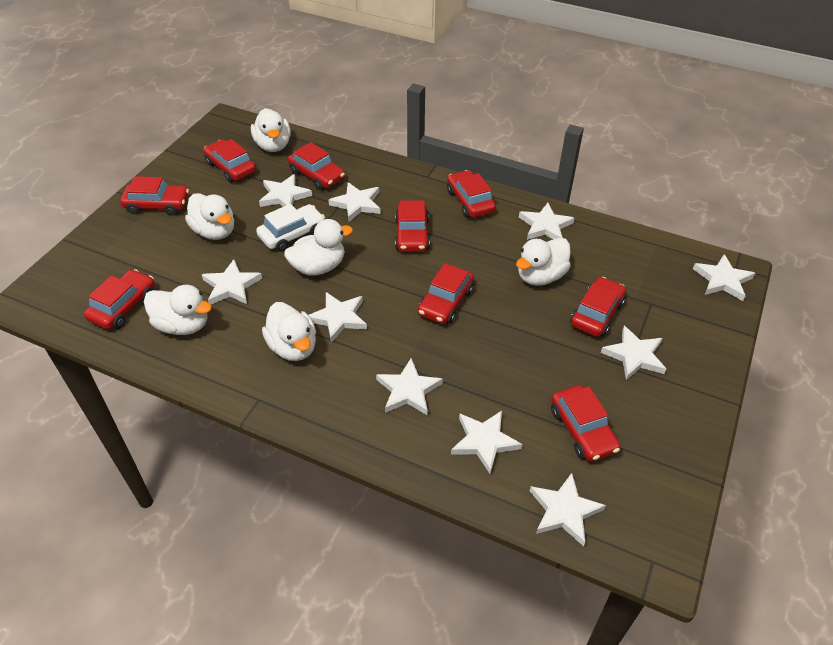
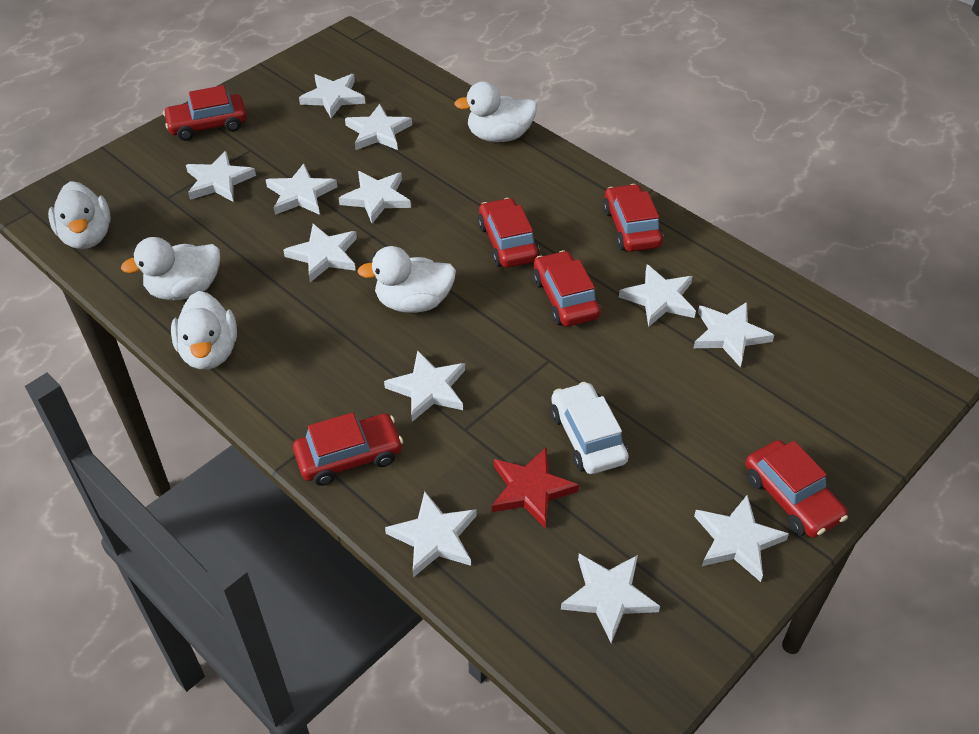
red car: 9 -> 6
red star: 0 -> 1
white duck: 6 -> 5
white star: 10 -> 12

